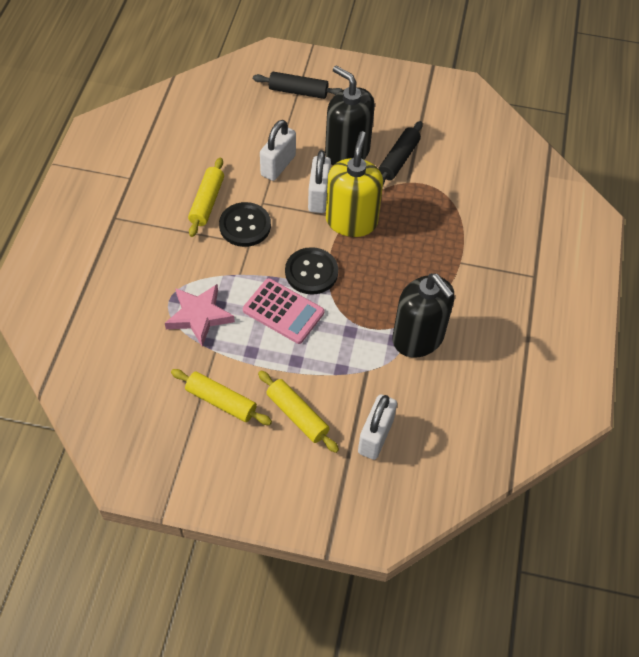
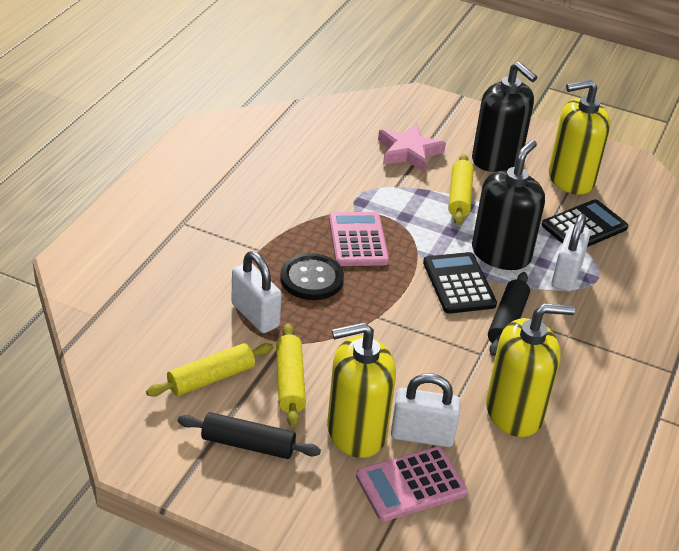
black button: 2 -> 1
black calculator: 0 -> 2
pink calculator: 1 -> 2
yellow soap dispenser: 1 -> 3

